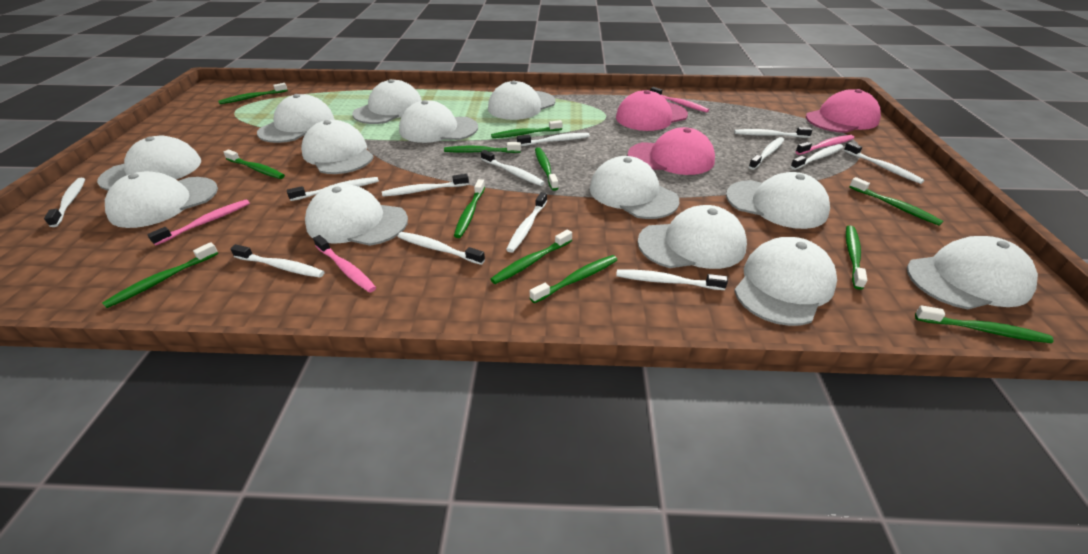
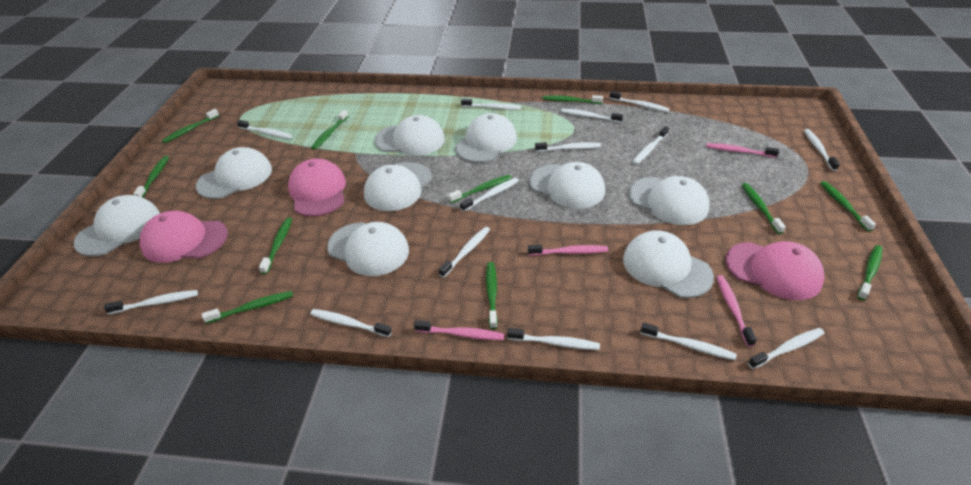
green toothbrush: 12 -> 11
white cap: 13 -> 9
white toothbrush: 13 -> 14

